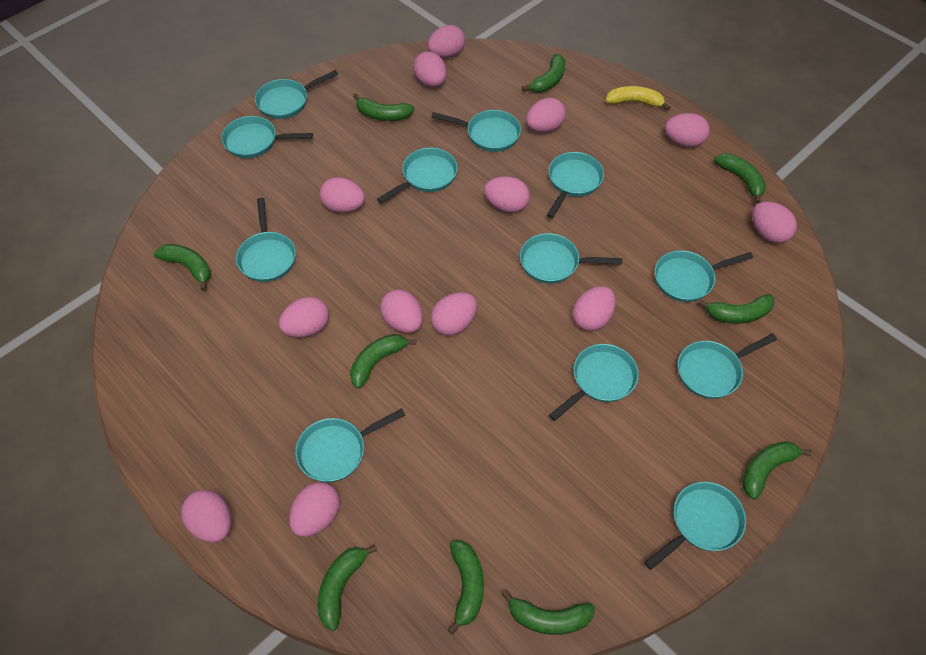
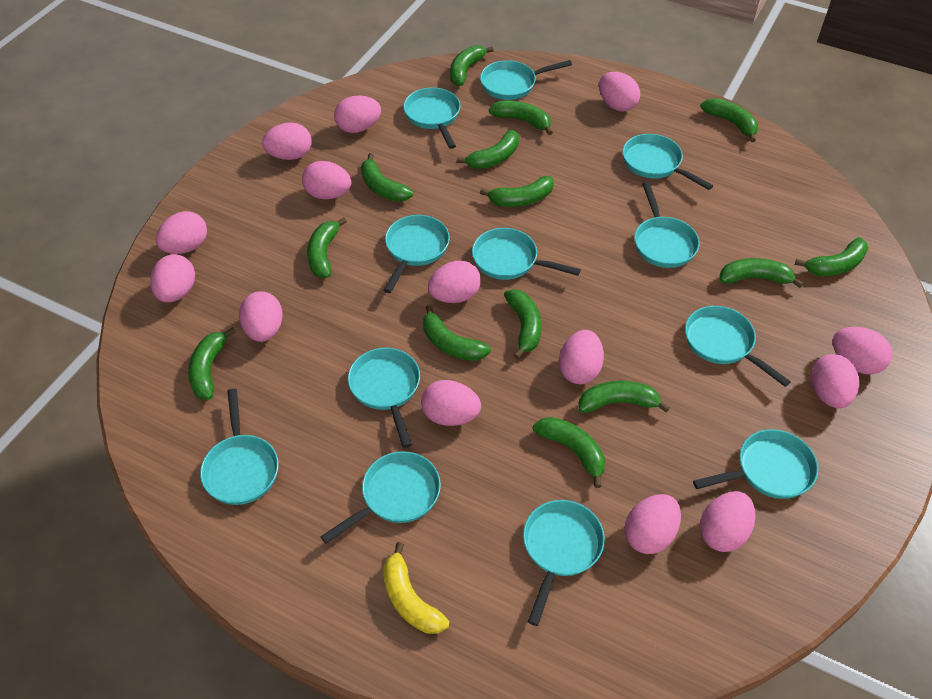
green banana: 10 -> 14
pink egg: 13 -> 14

